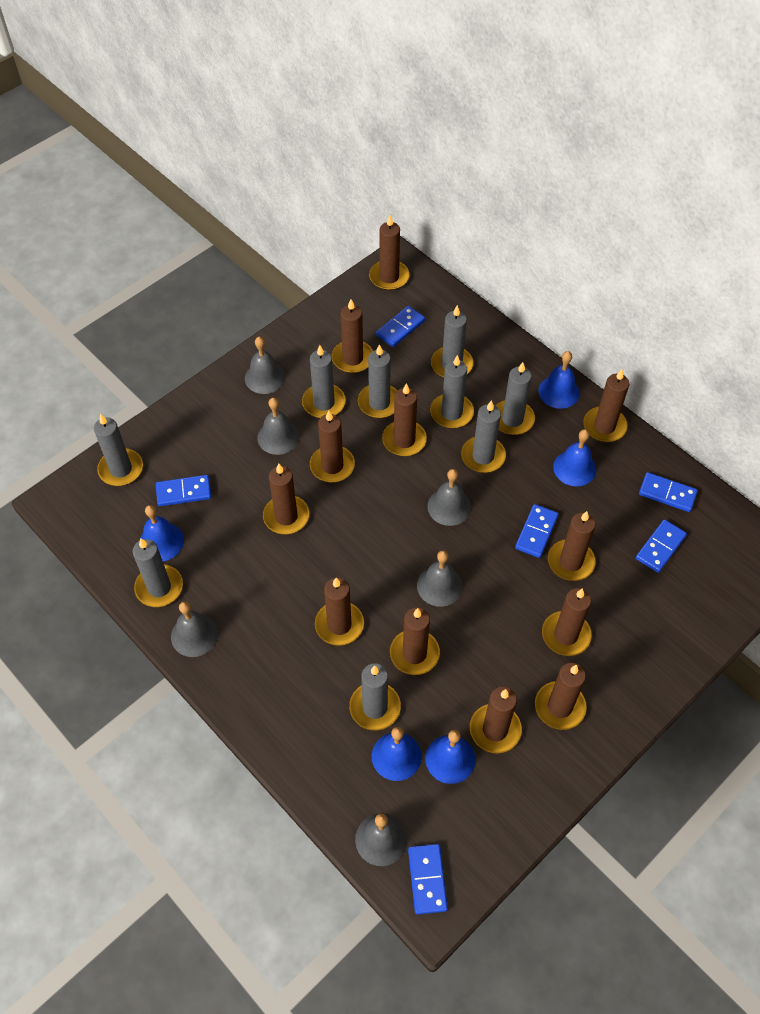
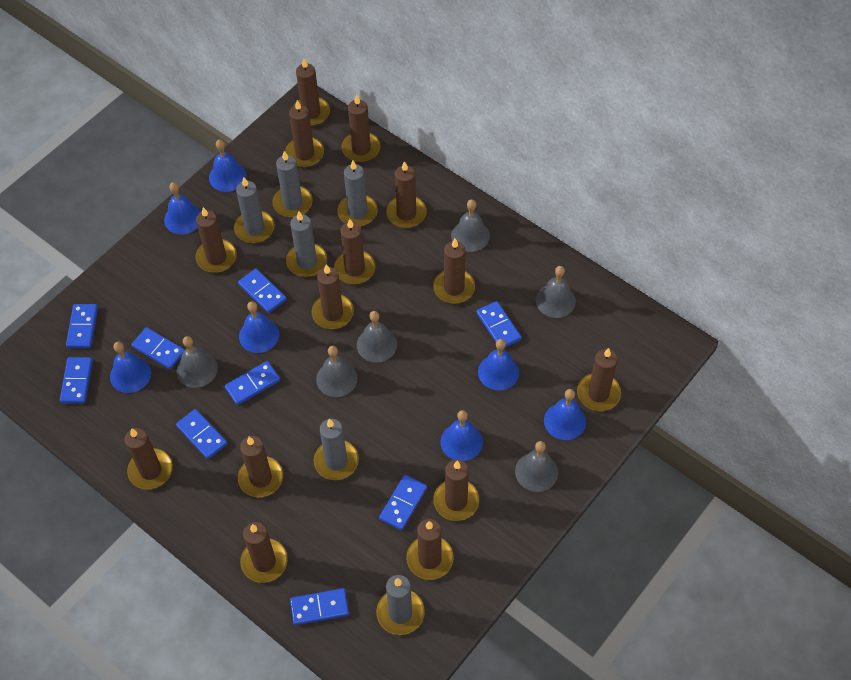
blue bell: 5 -> 7
blue domino: 6 -> 9
brown candle: 12 -> 14
grey candle: 9 -> 6

